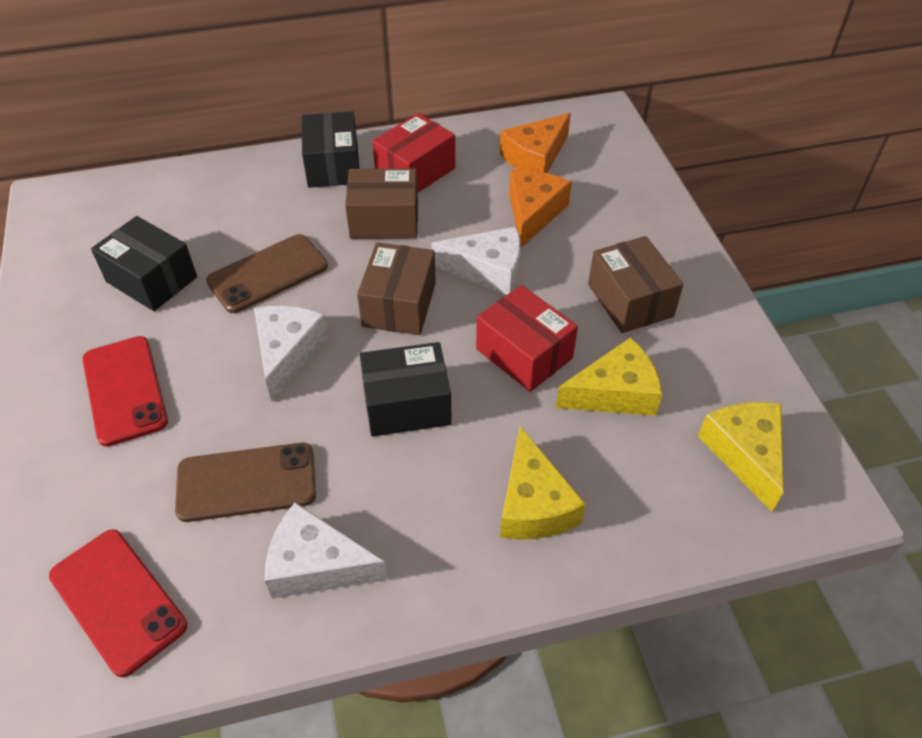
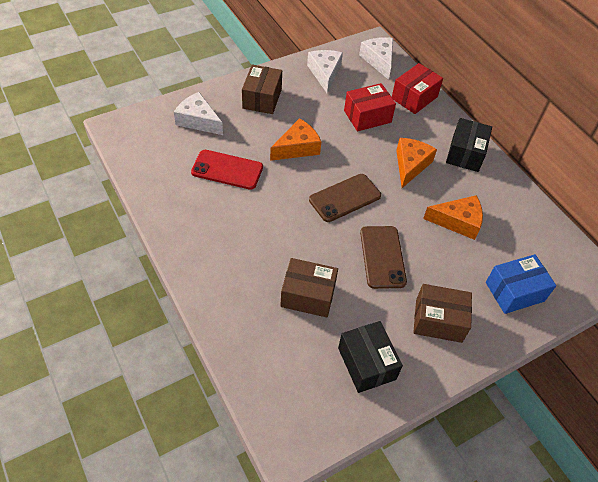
black box: 3 -> 2
blue box: 0 -> 1
orange cheese: 2 -> 3
red phone: 2 -> 1
yellow cheese: 3 -> 0

